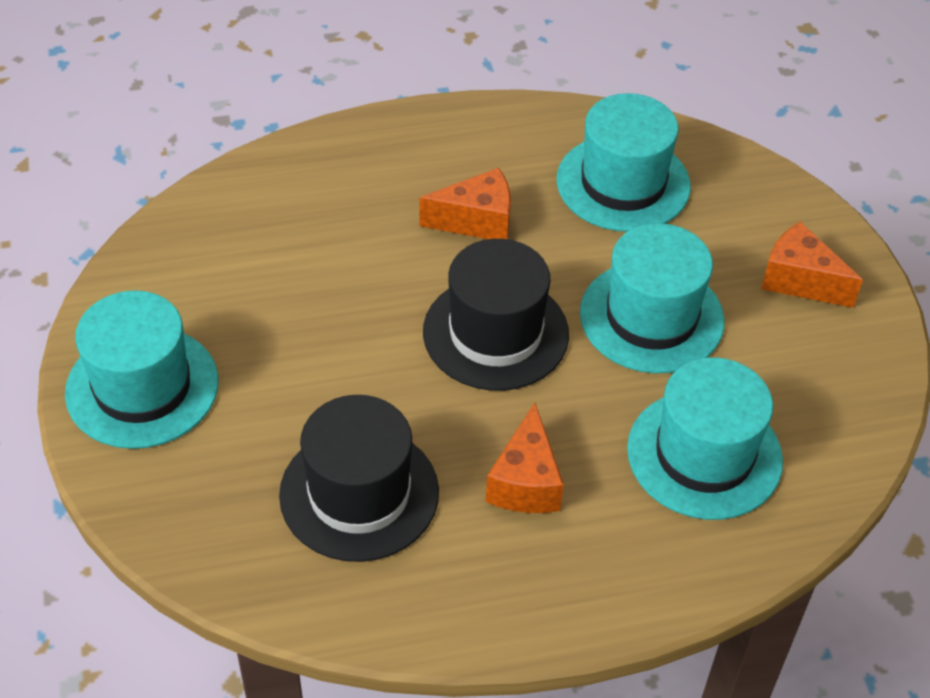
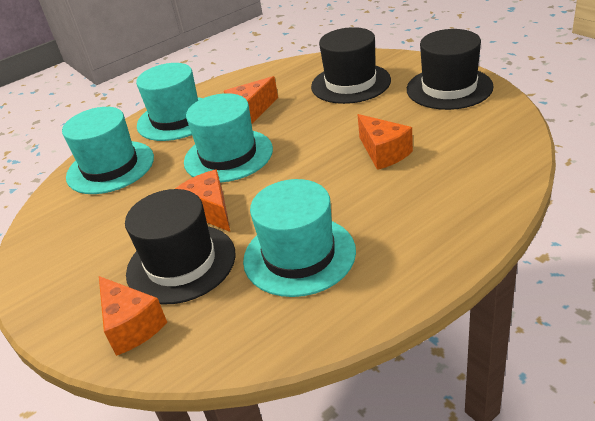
black hat: 2 -> 3
orange cheese: 3 -> 4

